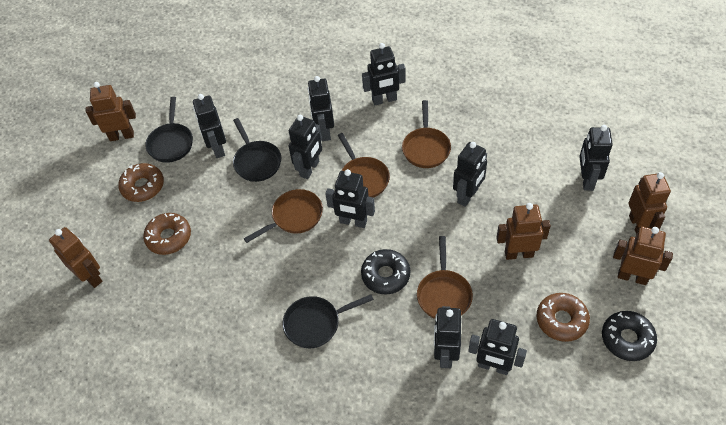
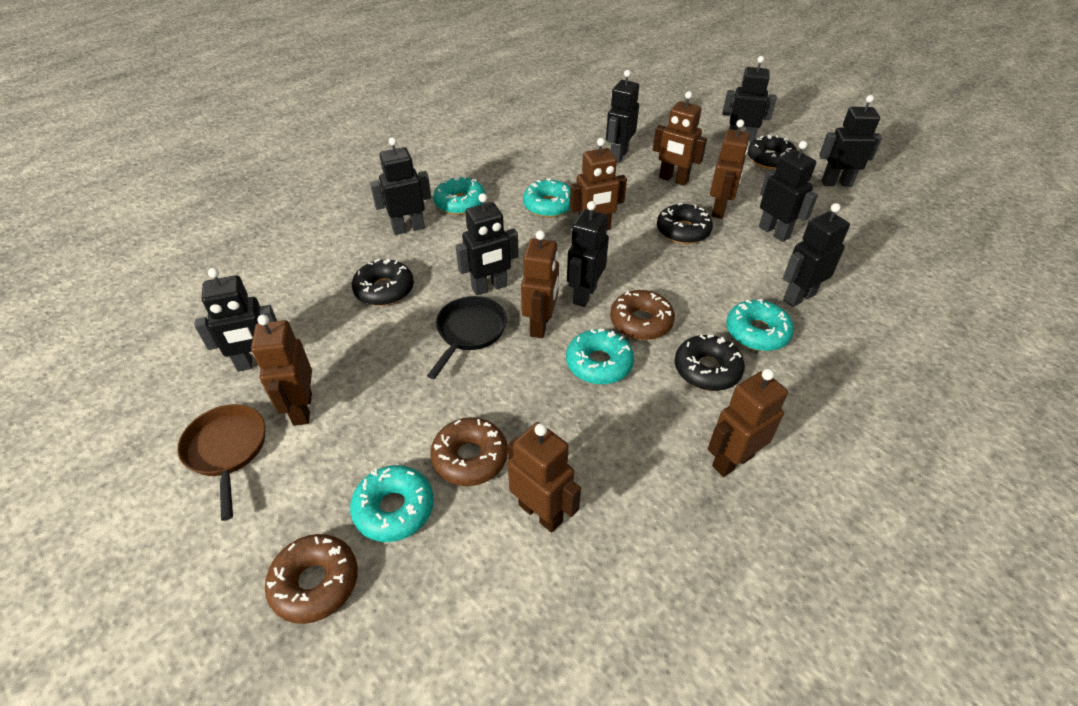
black donut: 2 -> 4
black pan: 3 -> 1
brown pan: 4 -> 1
brown robot: 5 -> 7
turquoise donut: 0 -> 5

